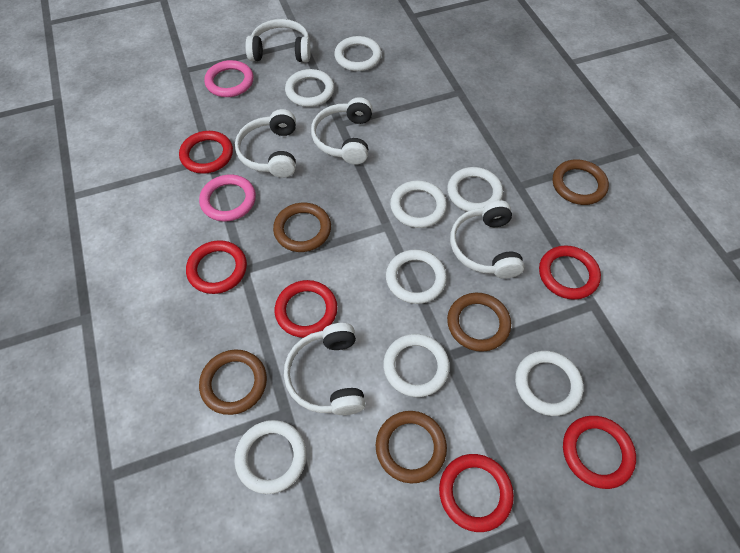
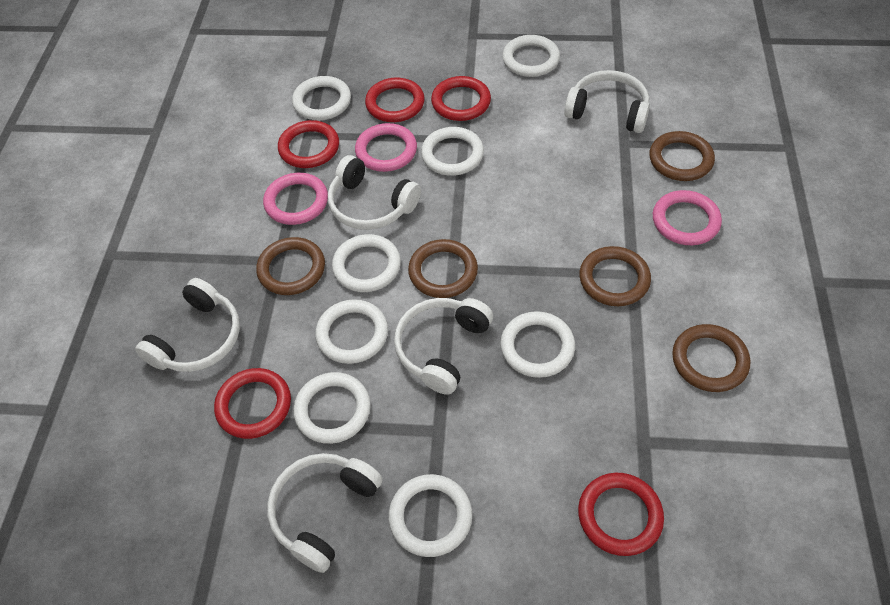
pink ring: 2 -> 3
red ring: 6 -> 5

